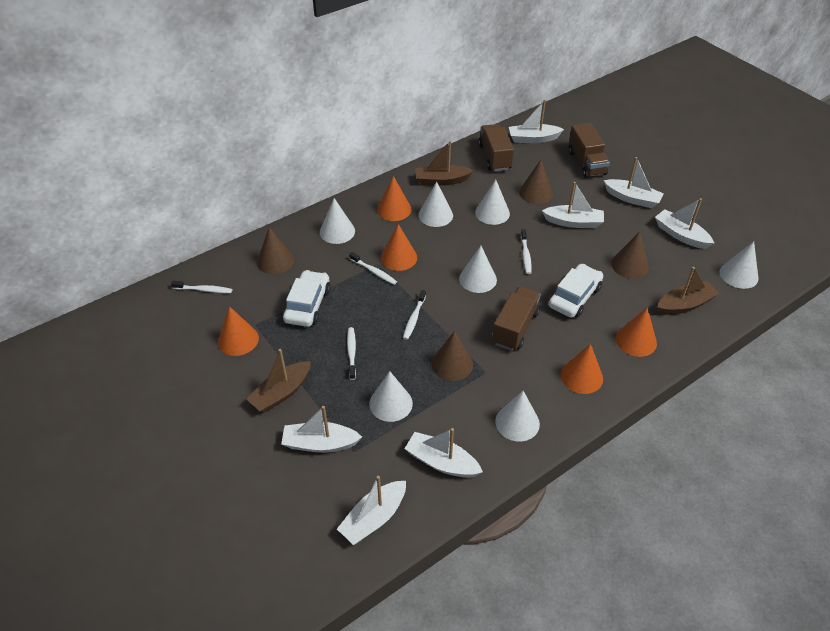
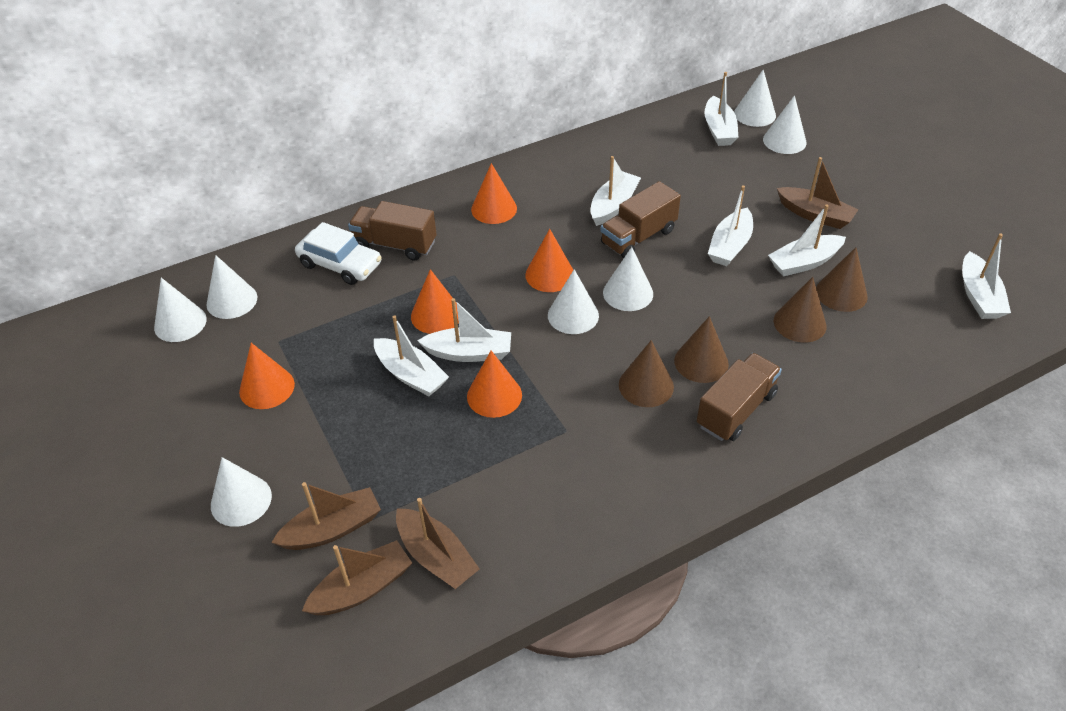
brown boat: 3 -> 4
white car: 2 -> 1
white toothbrush: 5 -> 0

